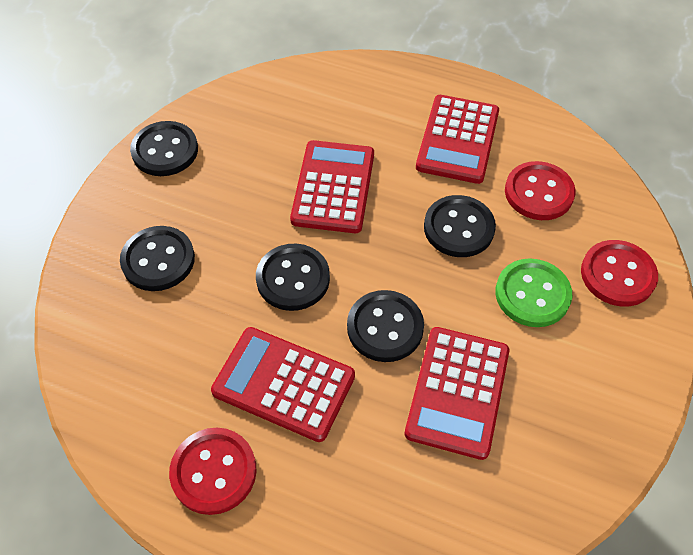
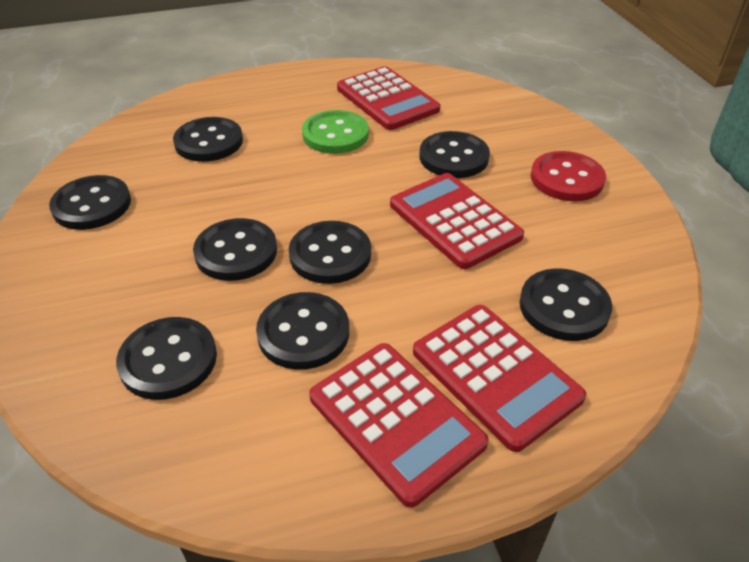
black button: 5 -> 8
red button: 3 -> 1

